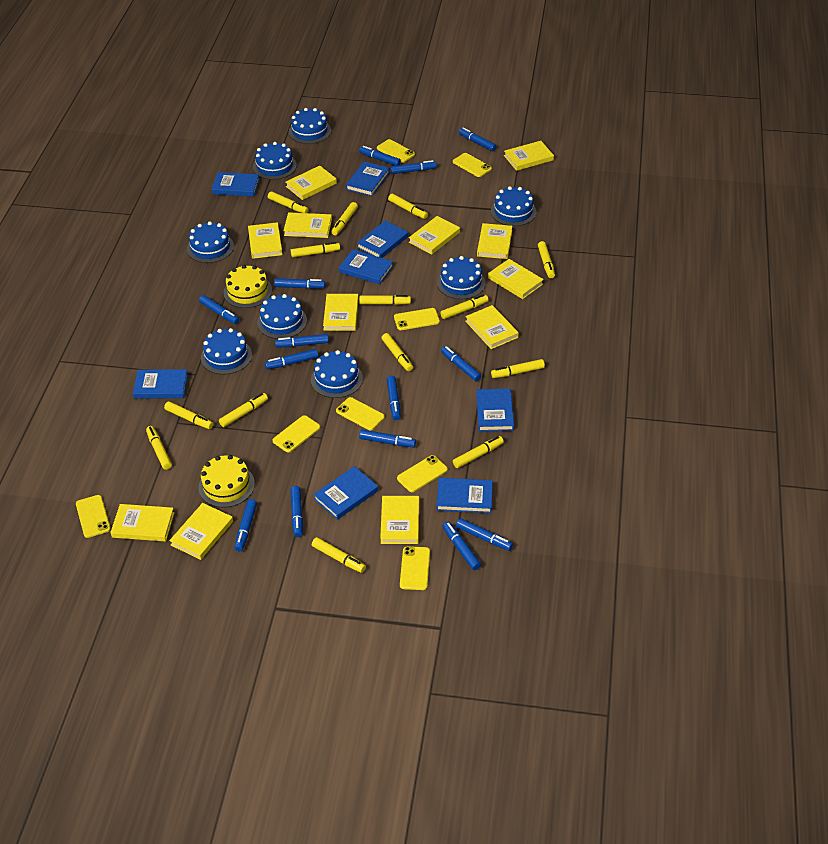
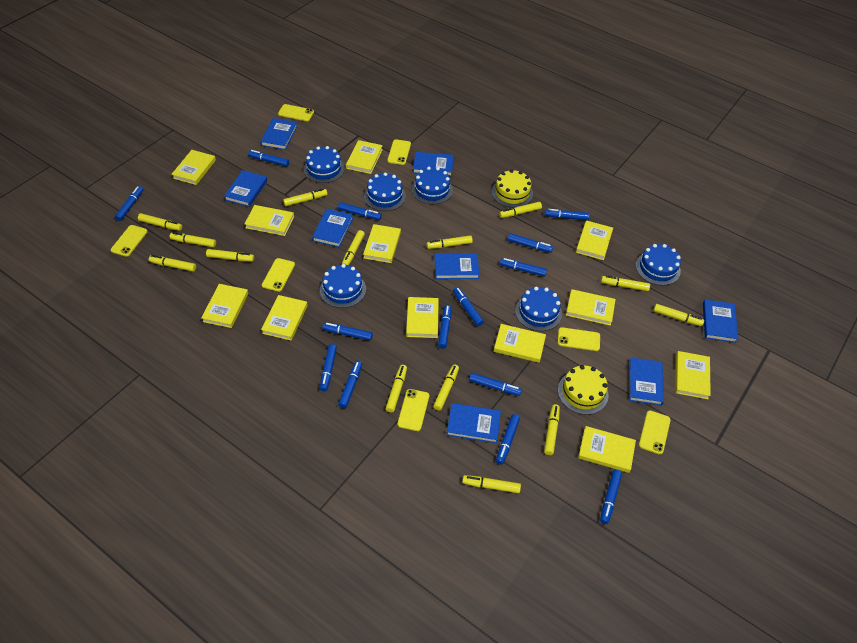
blue cake: 8 -> 6
yellow phone: 8 -> 7

